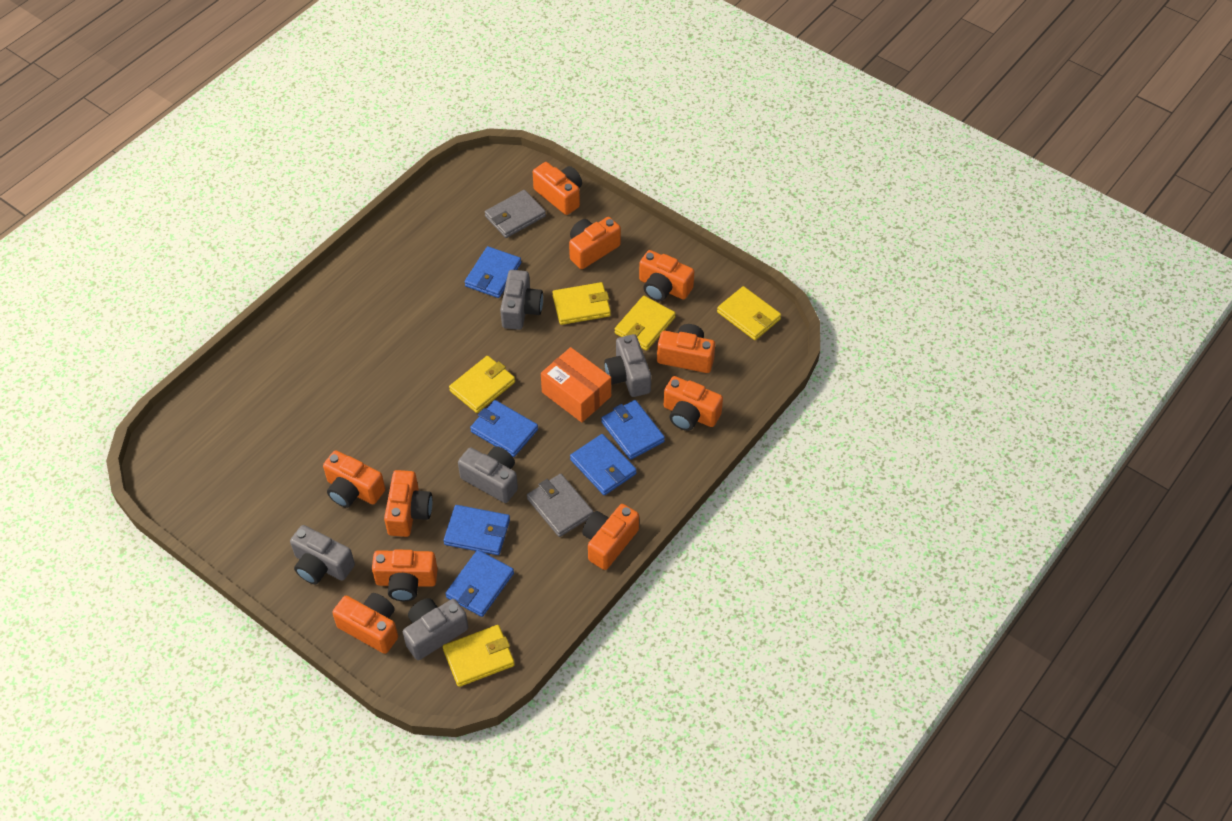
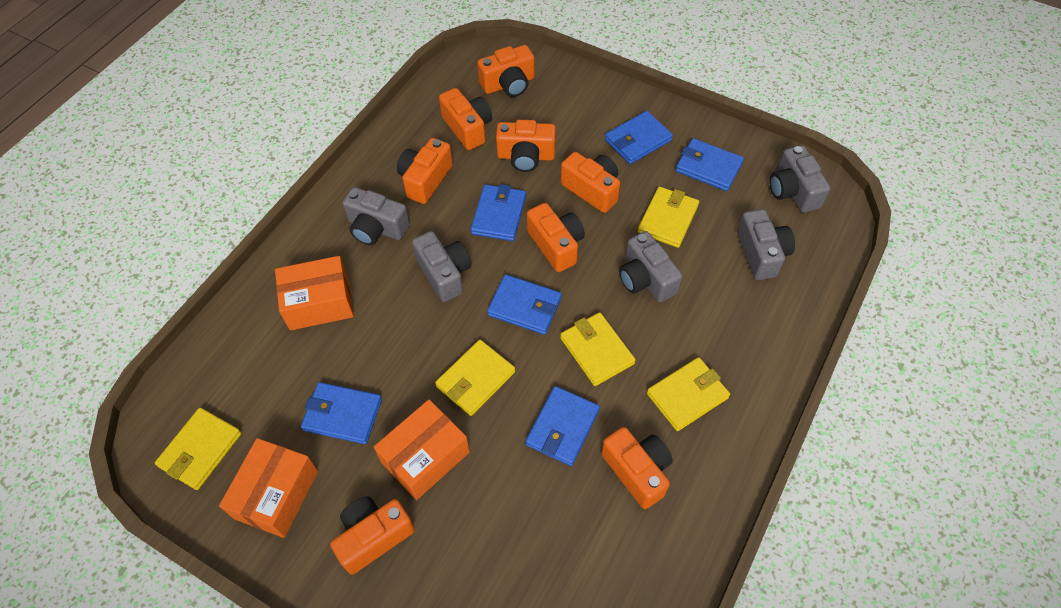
grey wallet: 2 -> 0
orange box: 1 -> 3
orange camera: 10 -> 8

